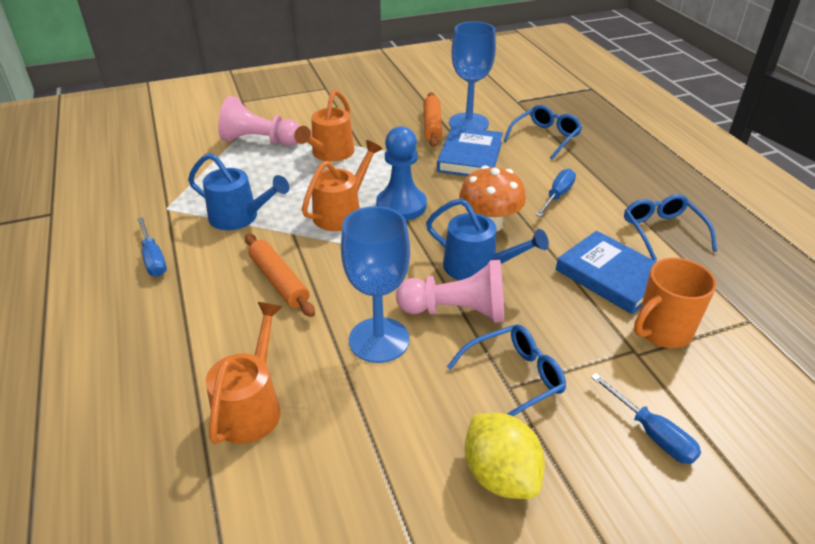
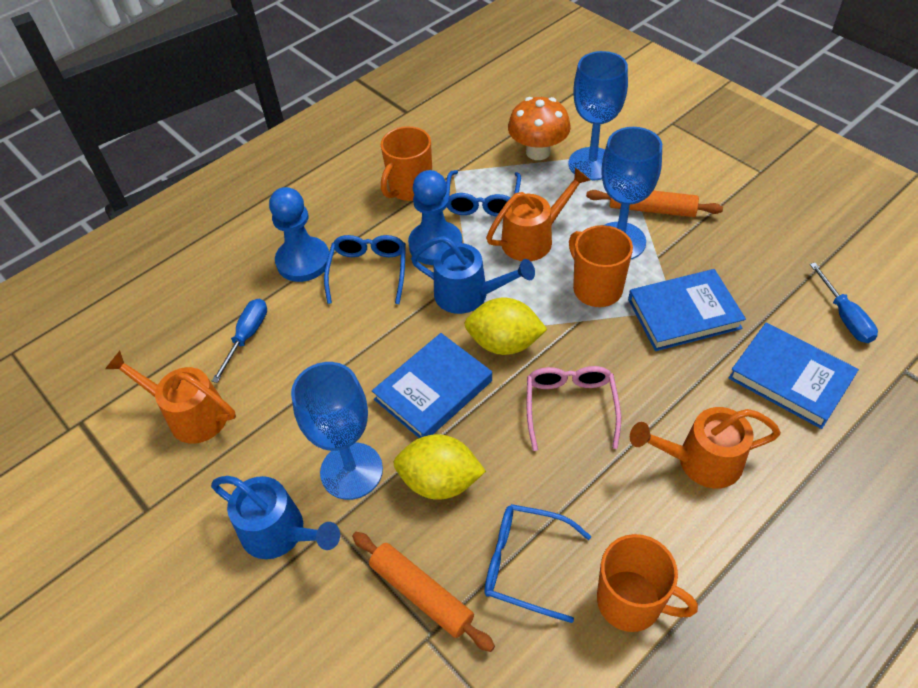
blue book: 2 -> 3
blue goblet: 2 -> 3
blue pawn: 1 -> 2
blue screwdriver: 3 -> 2
orange mug: 1 -> 3
pink glasses: 0 -> 1
pink pawn: 2 -> 0
yellow lemon: 1 -> 2

